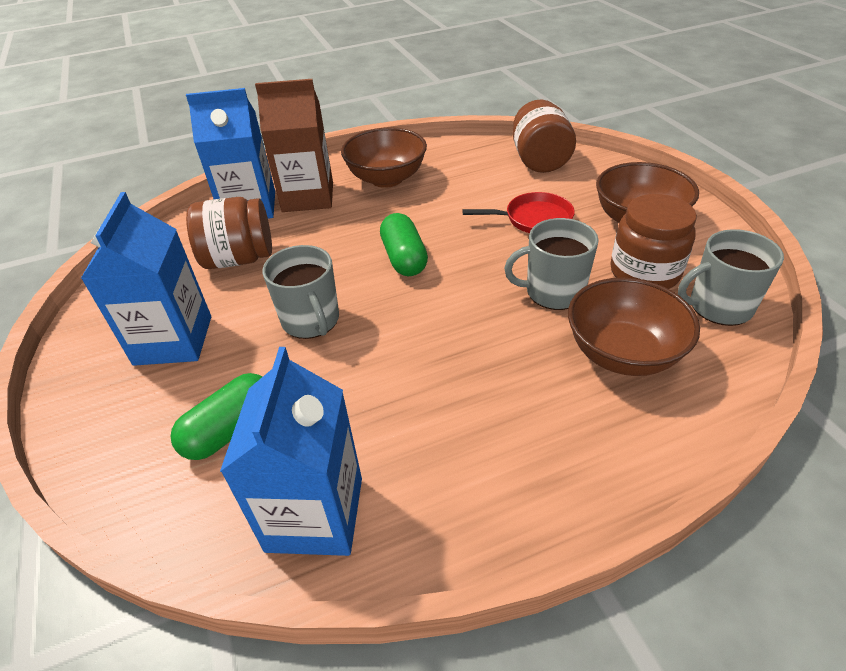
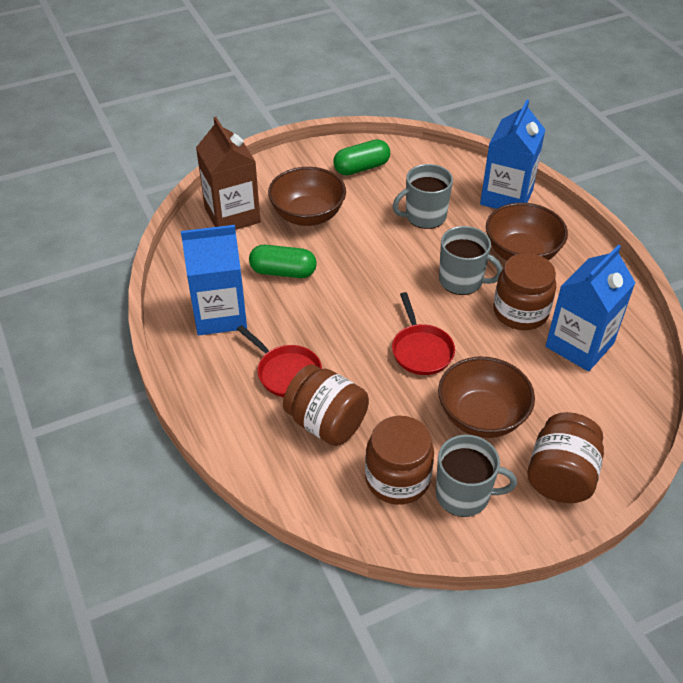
brown jar: 3 -> 4
red pan: 1 -> 2

